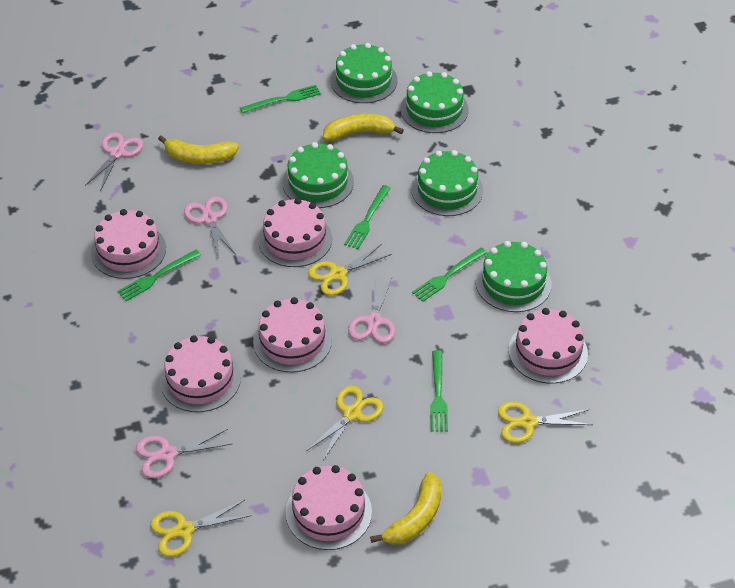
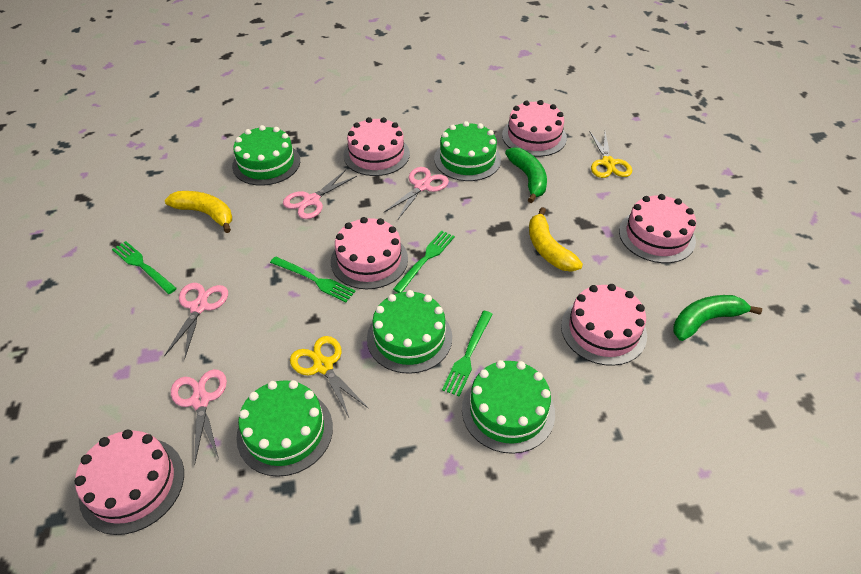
green banana: 0 -> 2
green fork: 5 -> 4
yellow banana: 3 -> 2
yellow scissors: 4 -> 2

